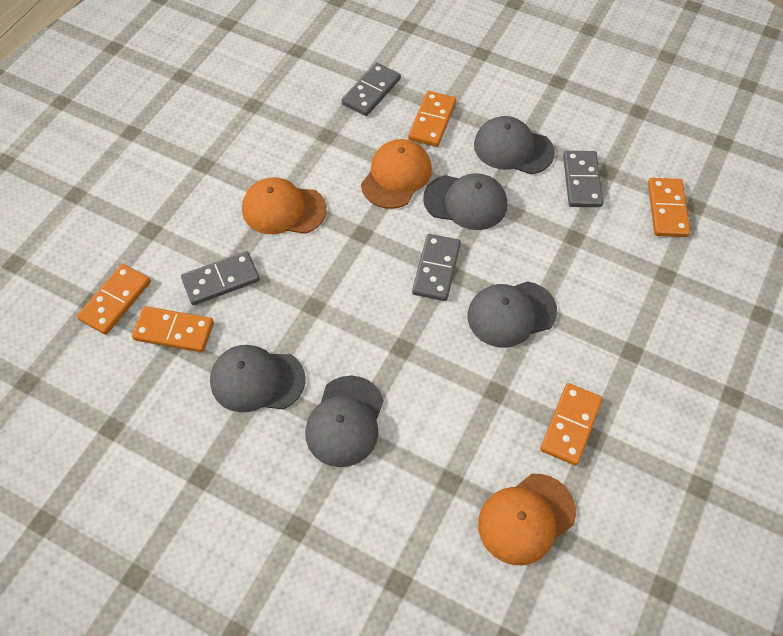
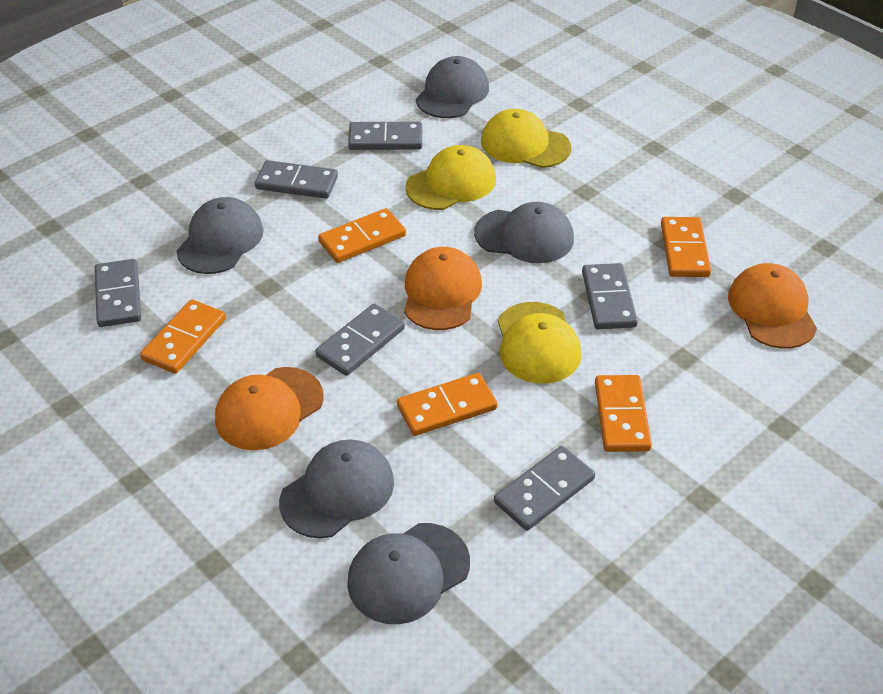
grey domino: 4 -> 6
yellow cap: 0 -> 3

